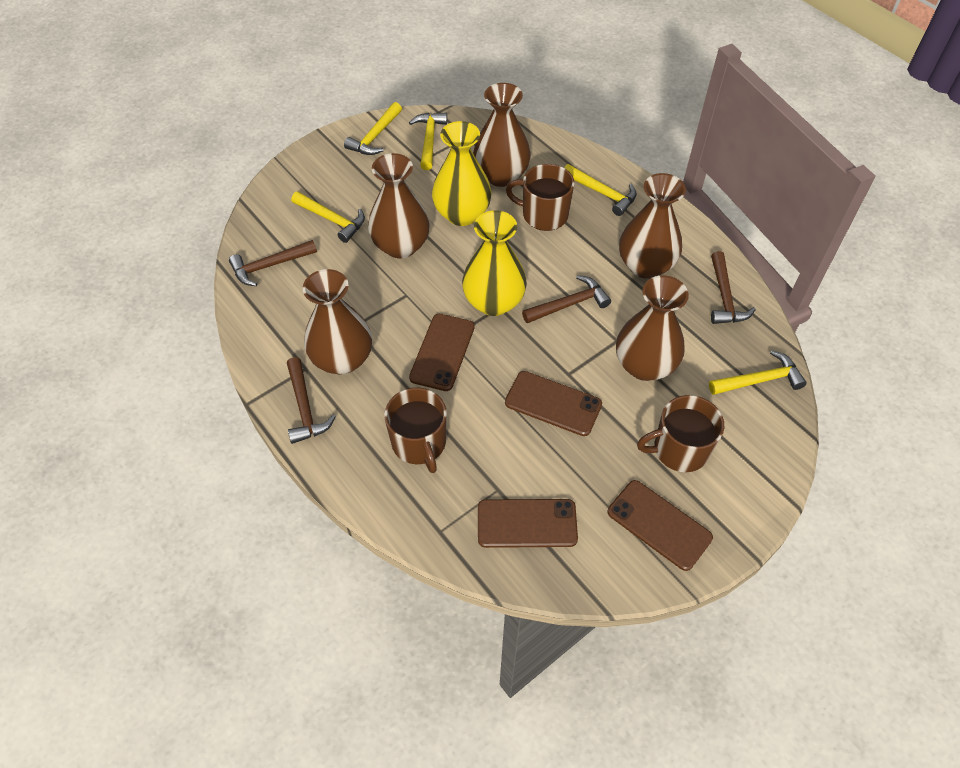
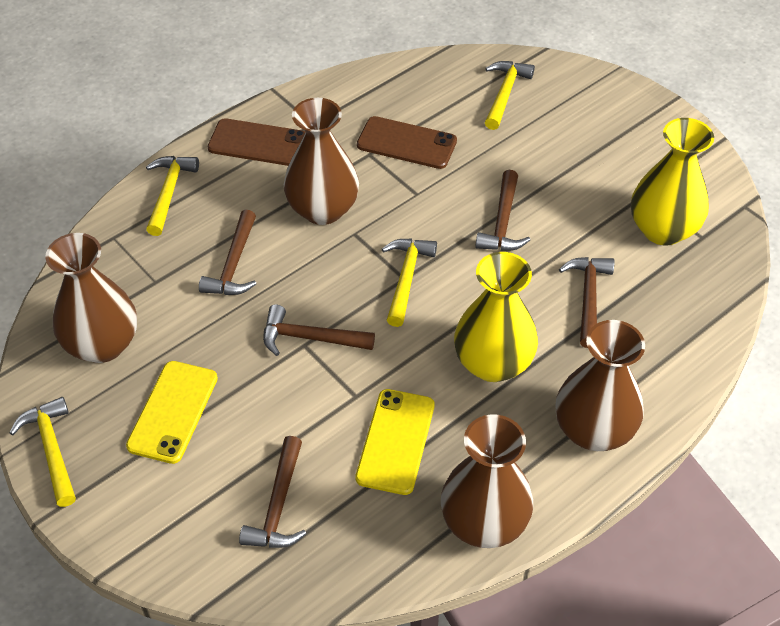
brown hammer: 4 -> 5
brown mug: 3 -> 0
brown phone: 4 -> 2
brown vase: 5 -> 4
yellow hammer: 5 -> 4
yellow phone: 0 -> 2

